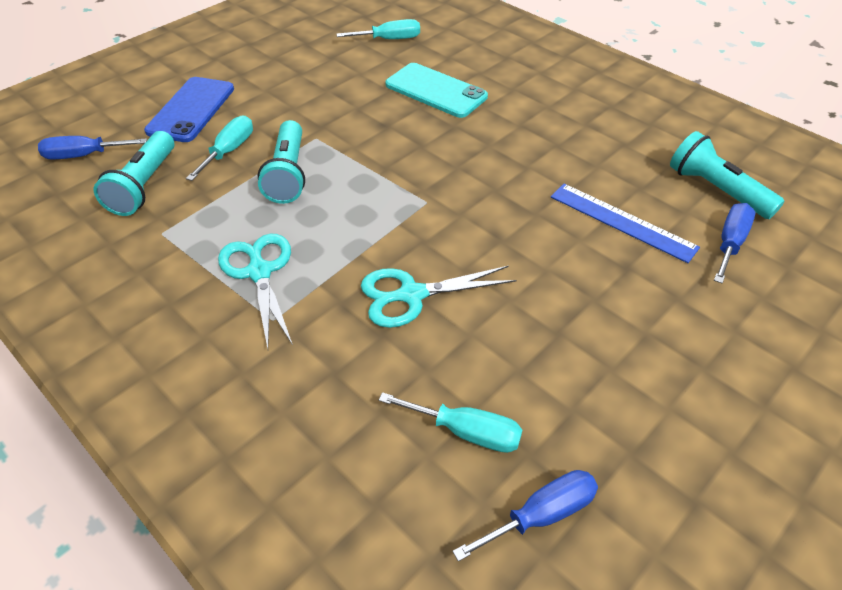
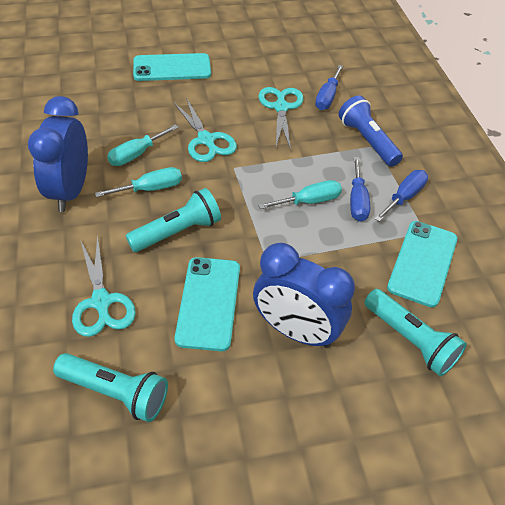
blue clock: 0 -> 2
blue flashlight: 0 -> 1
blue phone: 1 -> 0
blue ruler: 1 -> 0
turquoise phone: 1 -> 3
turquoise scissors: 2 -> 3

